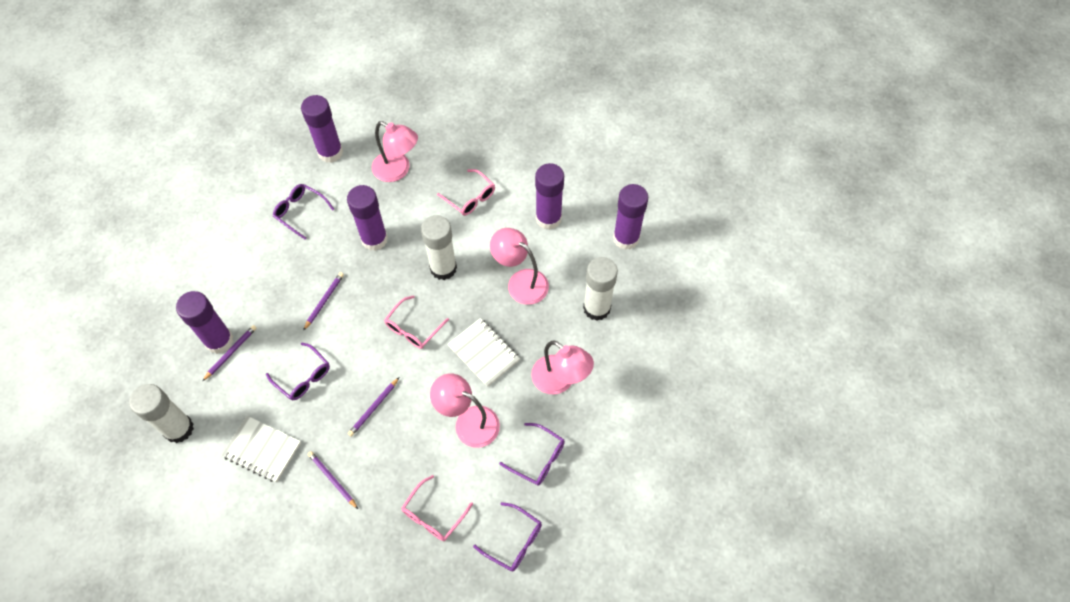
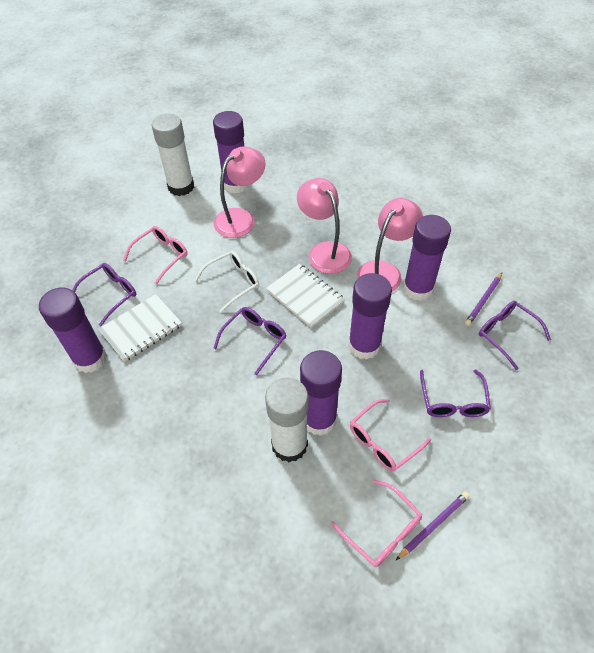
pink lamp: 4 -> 3
purple pencil: 4 -> 2
white glasses: 0 -> 1
white glue stick: 3 -> 2

